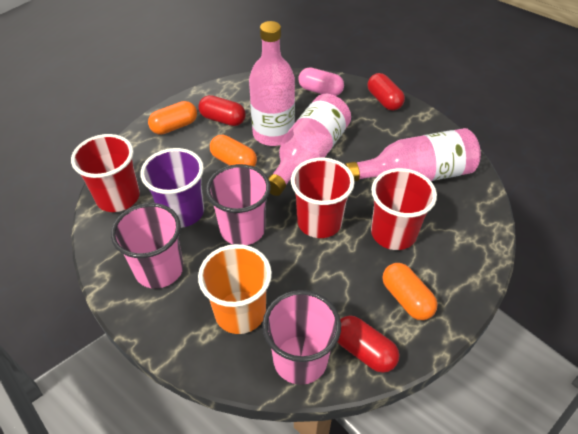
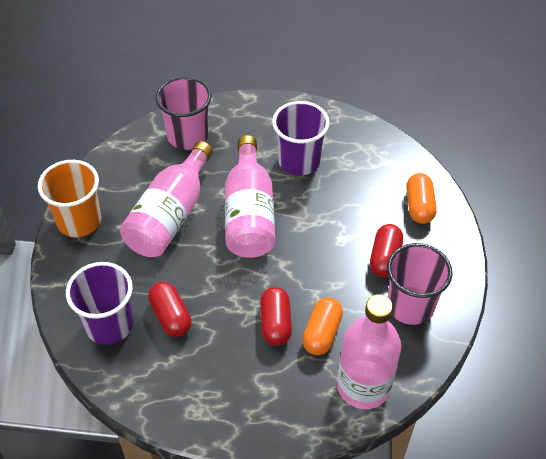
orange capsule: 3 -> 2
pink capsule: 1 -> 0
pink cup: 3 -> 2
purple cup: 1 -> 2
red cup: 3 -> 0

